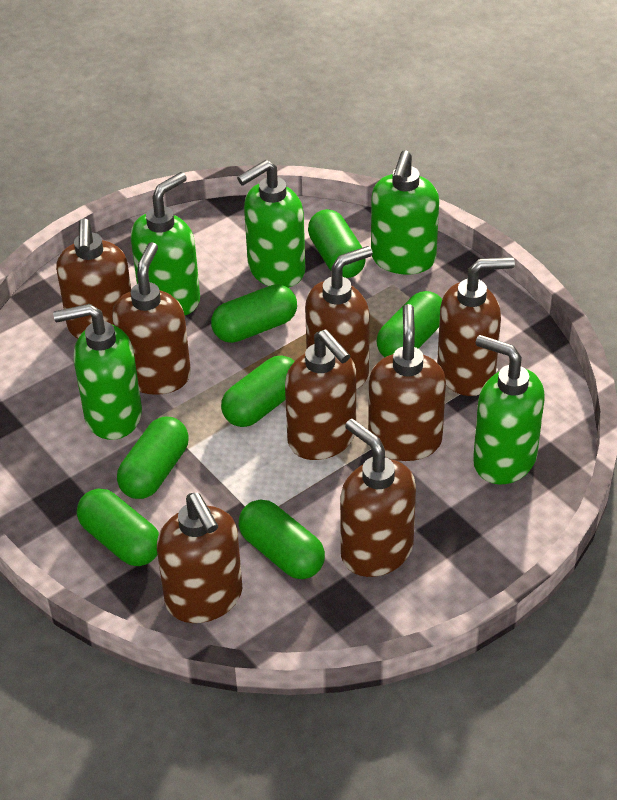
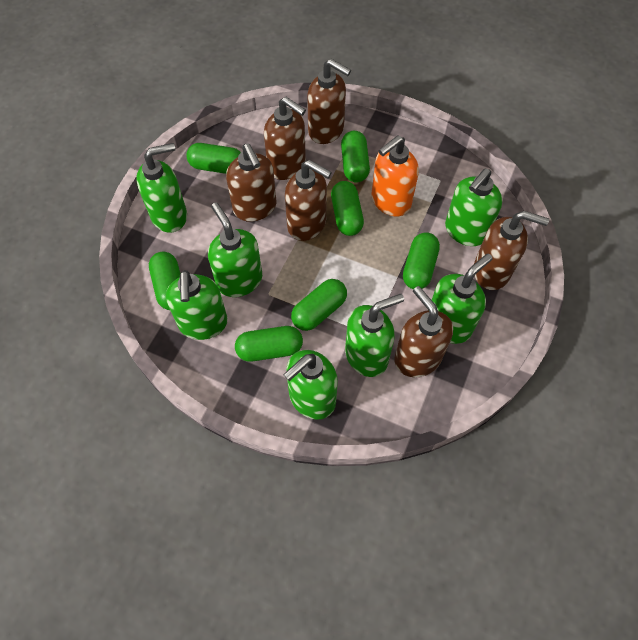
brown soap dispenser: 8 -> 6
green soap dispenser: 5 -> 7
orange soap dispenser: 0 -> 1

